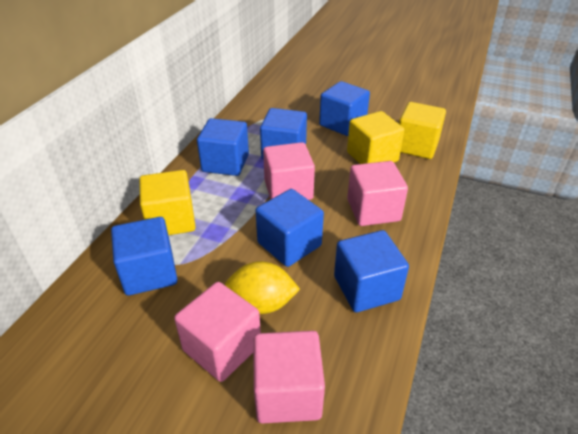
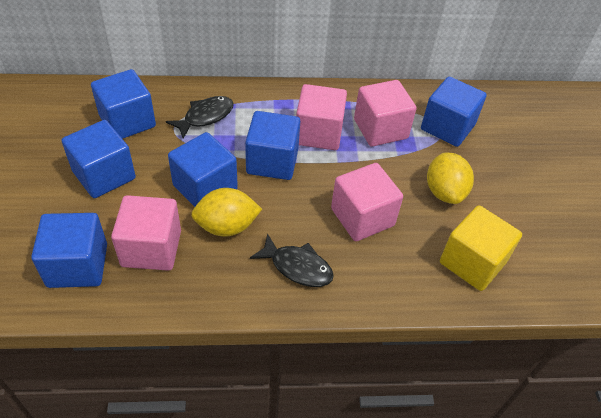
black fish: 0 -> 2
yellow cube: 3 -> 1
yellow lemon: 1 -> 2

